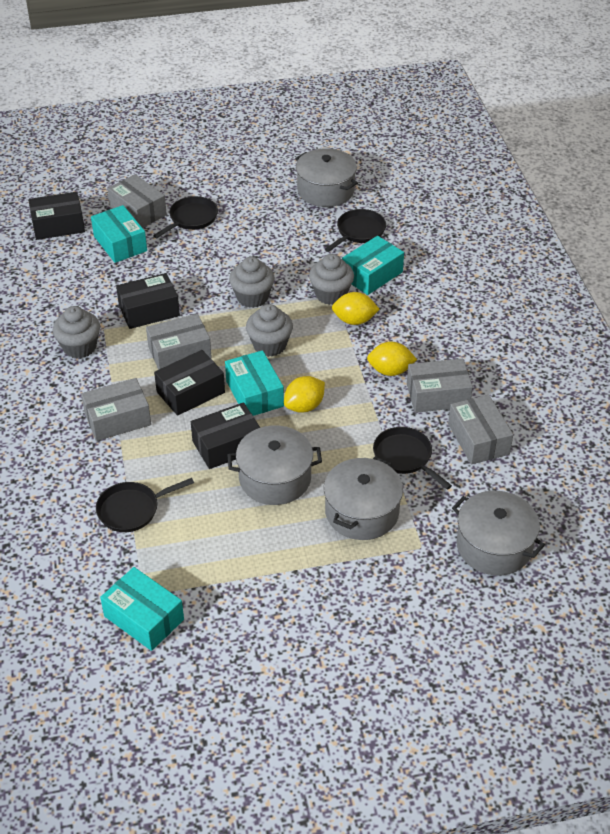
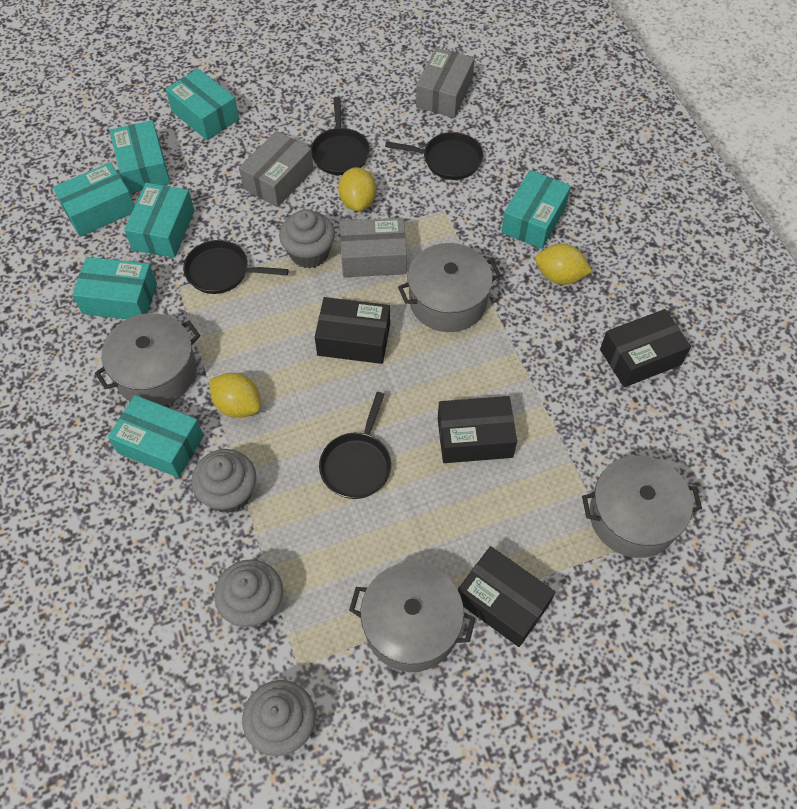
grey box: 5 -> 3
turquoise box: 4 -> 7

